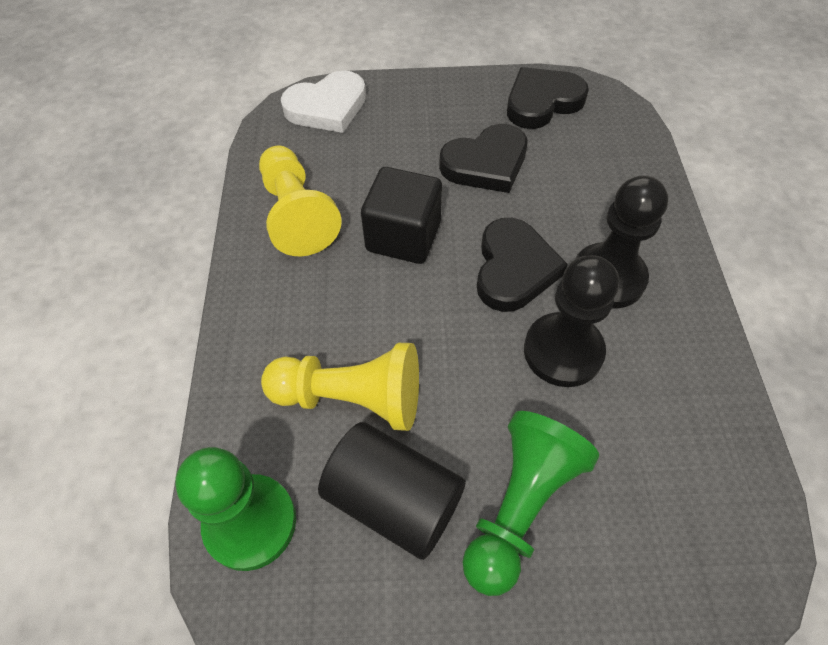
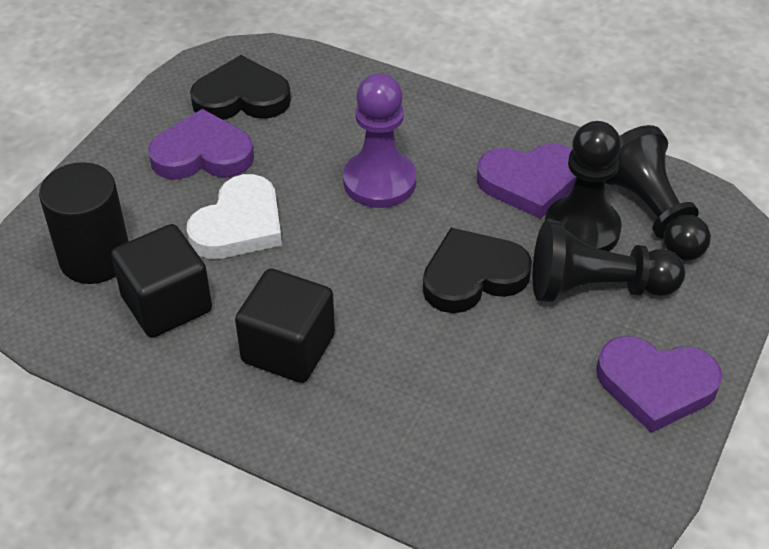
black cube: 1 -> 2
black heart: 3 -> 2
black pawn: 2 -> 3
green pawn: 2 -> 0
purple heart: 0 -> 3
purple pawn: 0 -> 1
yellow pawn: 2 -> 0

